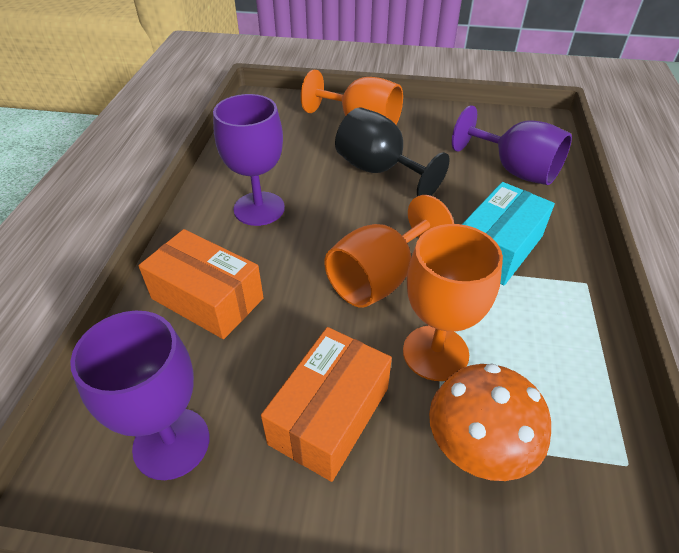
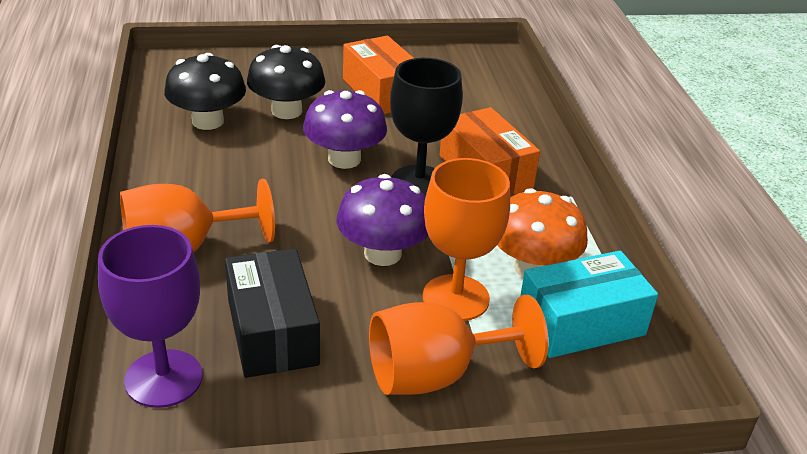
black box: 0 -> 1
black mushroom: 0 -> 2
purple goblet: 3 -> 1
purple mushroom: 0 -> 2

